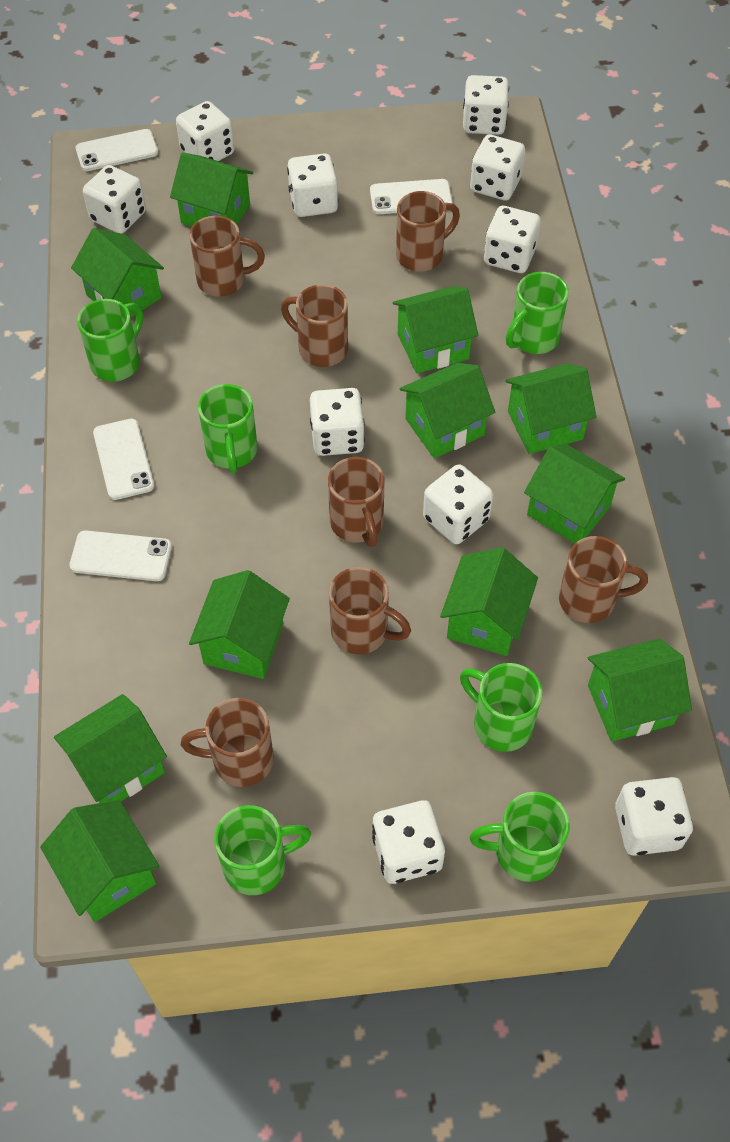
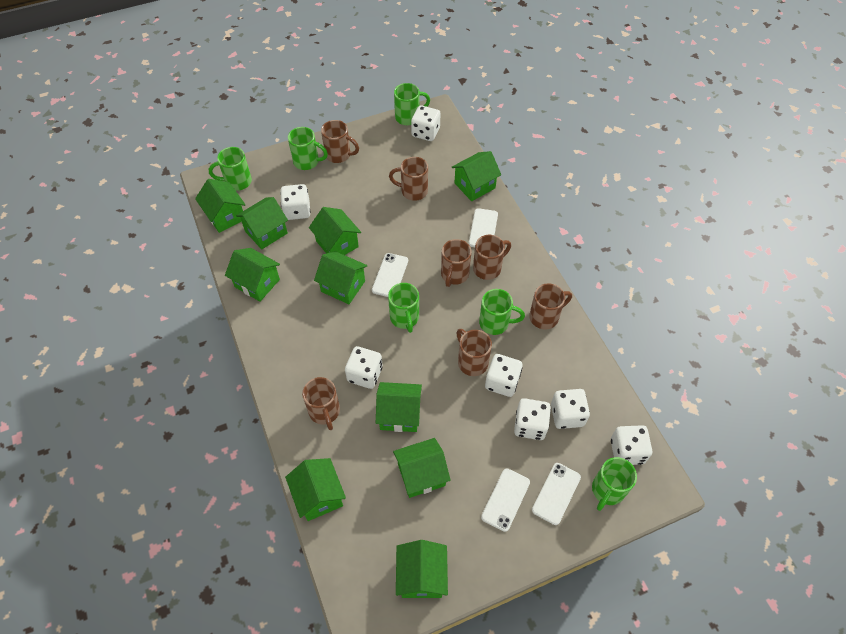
green house: 11 -> 10
white dice: 10 -> 7

